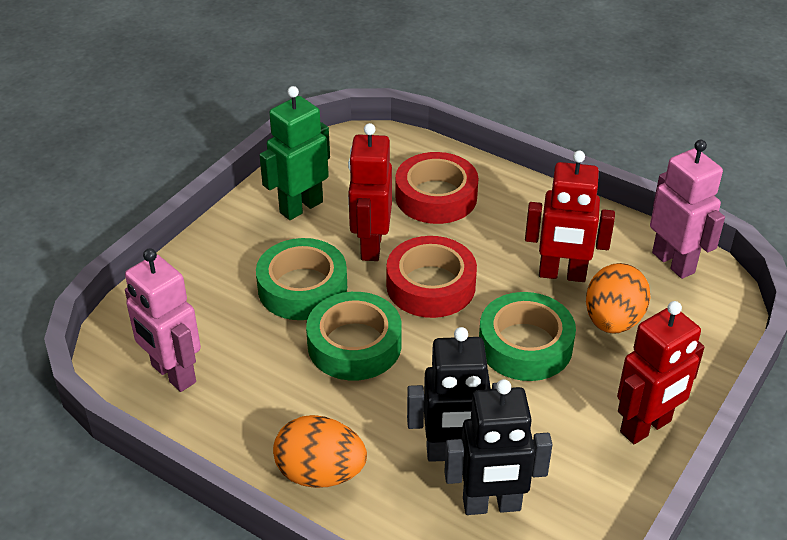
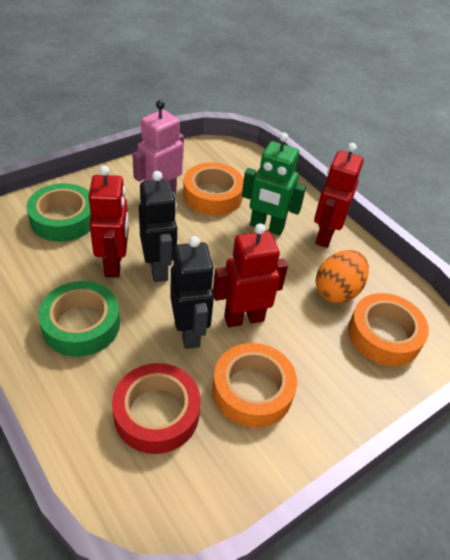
green tape: 3 -> 2
orange egg: 2 -> 1
orange tape: 0 -> 3
pink robot: 2 -> 1
red tape: 2 -> 1

